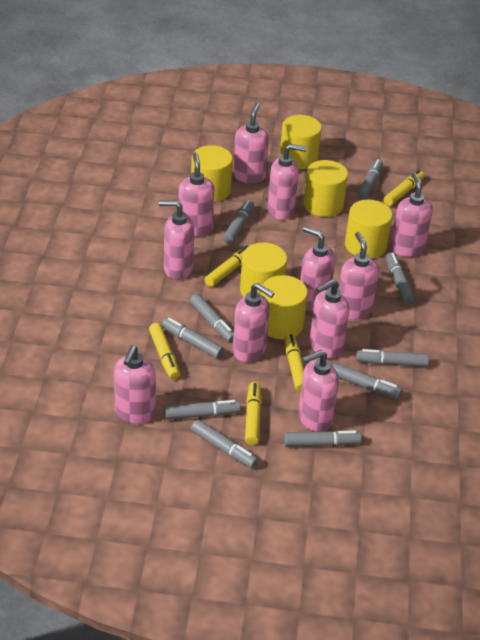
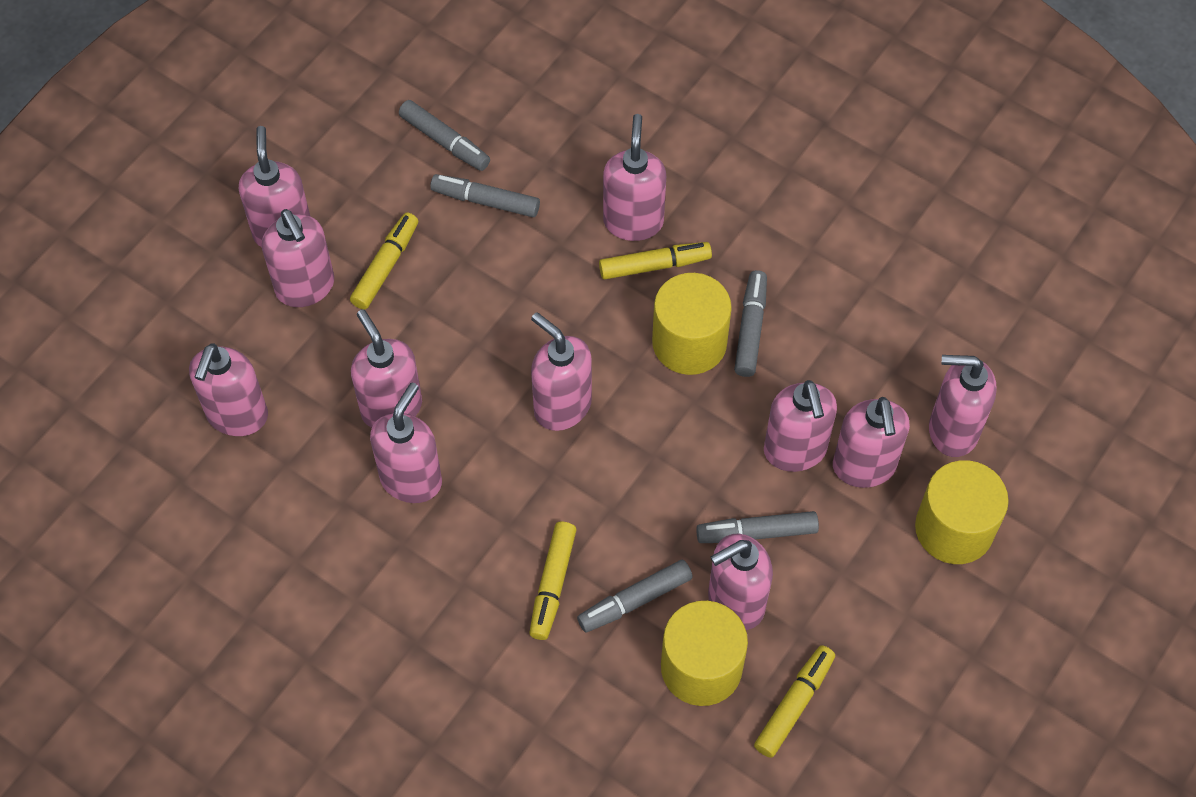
grey marker: 10 -> 5
yellow cylinder: 6 -> 3
yellow marker: 5 -> 4

